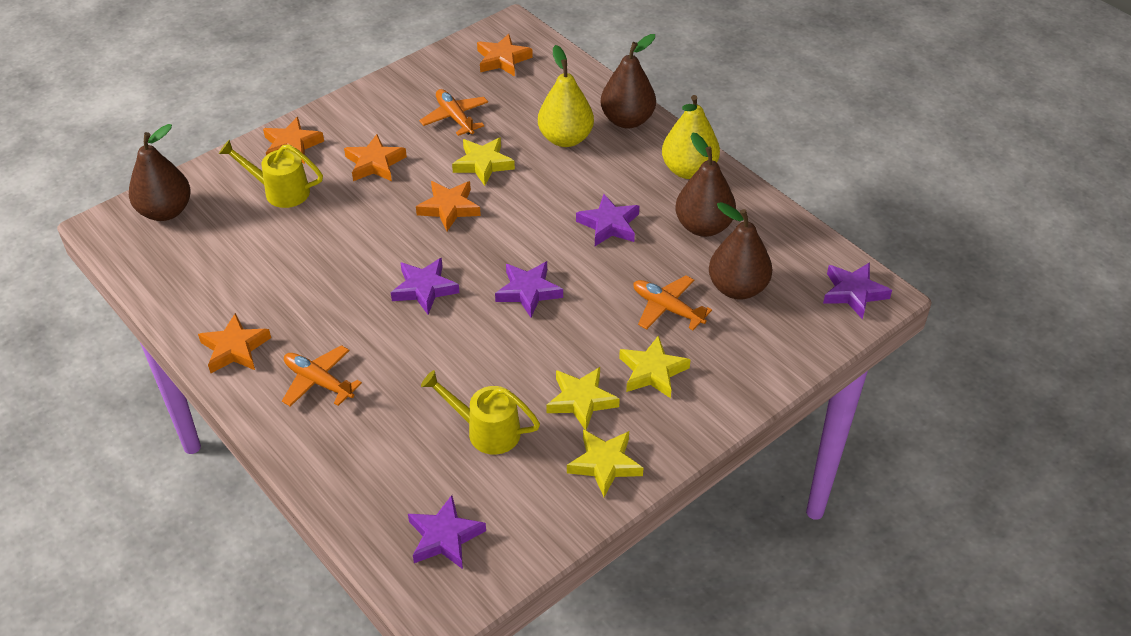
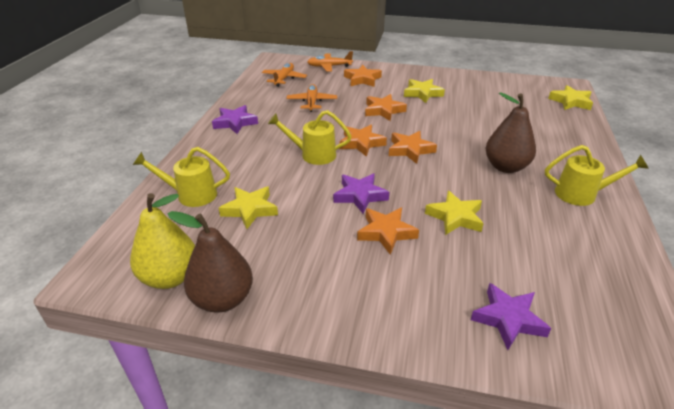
brown pear: 4 -> 2
purple star: 5 -> 3
yellow pear: 2 -> 1
yellow watering can: 2 -> 3

